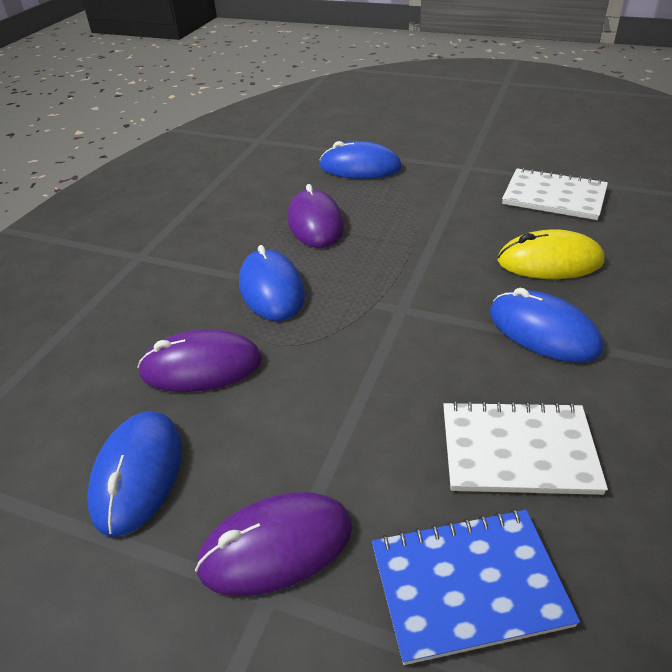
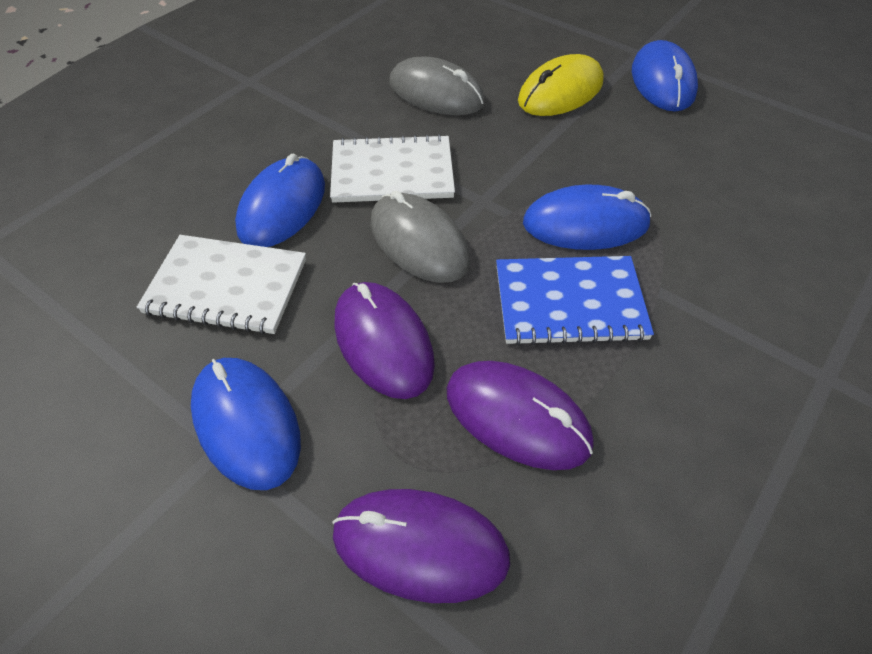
grey mouse: 0 -> 2

